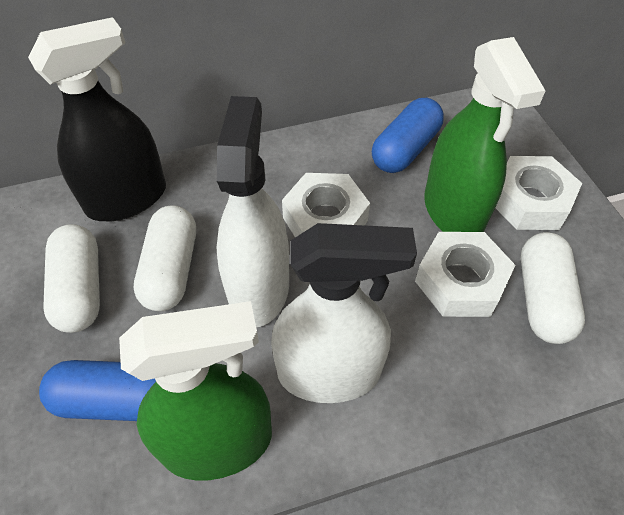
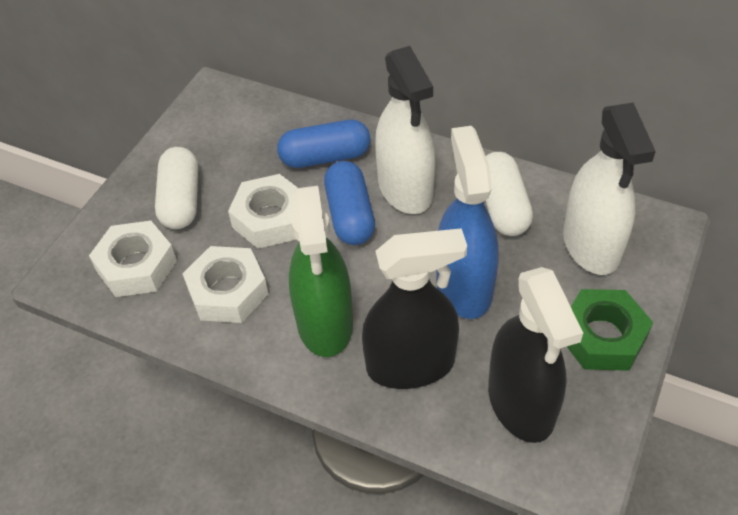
black spray bottle: 1 -> 2
blue spray bottle: 0 -> 1
green nut: 0 -> 1
green spray bottle: 2 -> 1
white capsule: 3 -> 2

